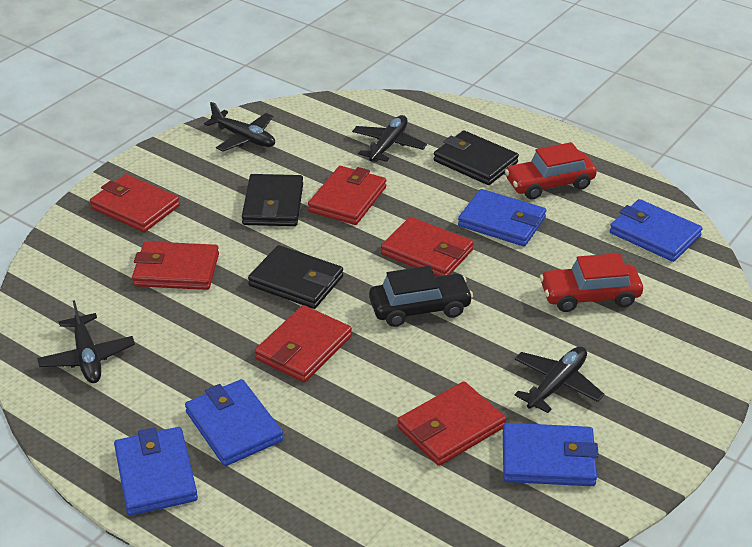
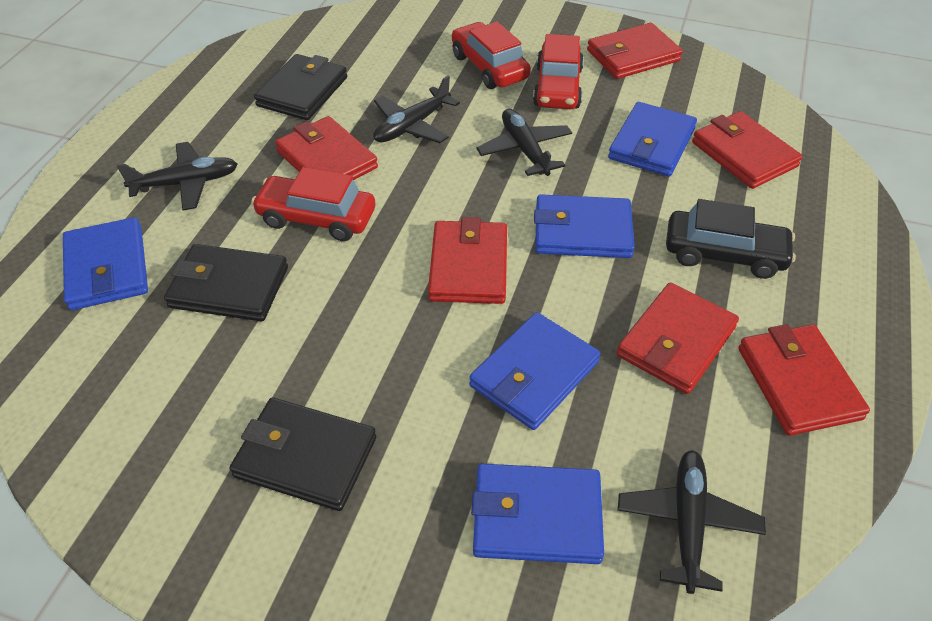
red car: 2 -> 3

